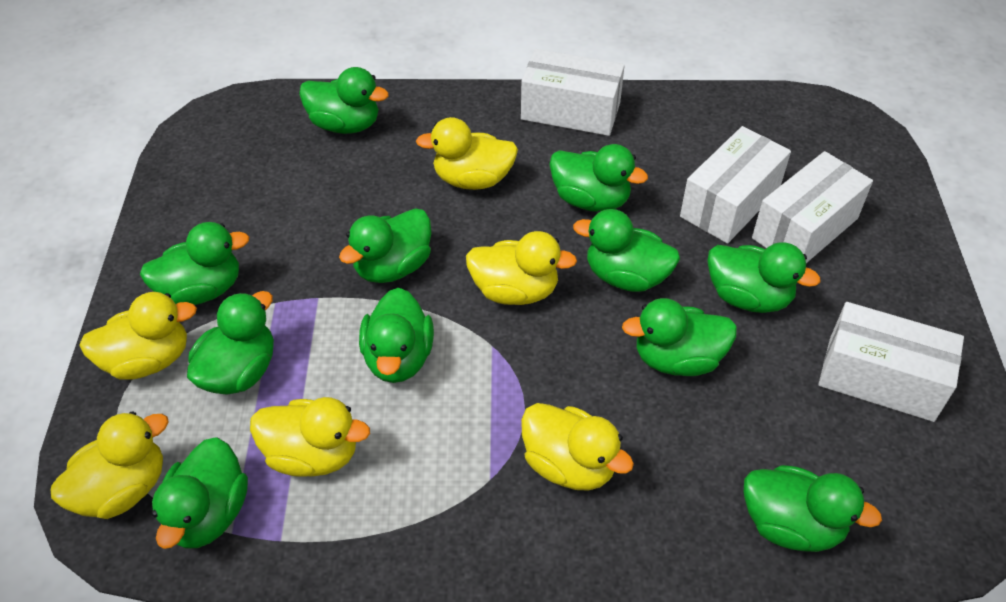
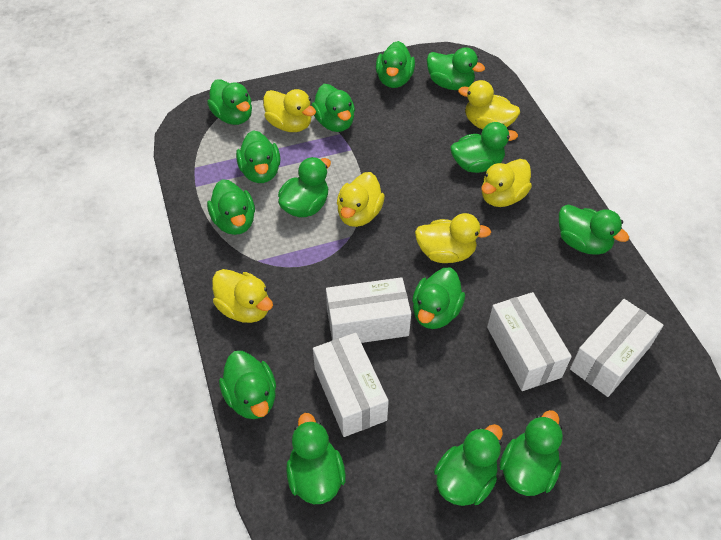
green duck: 11 -> 14

